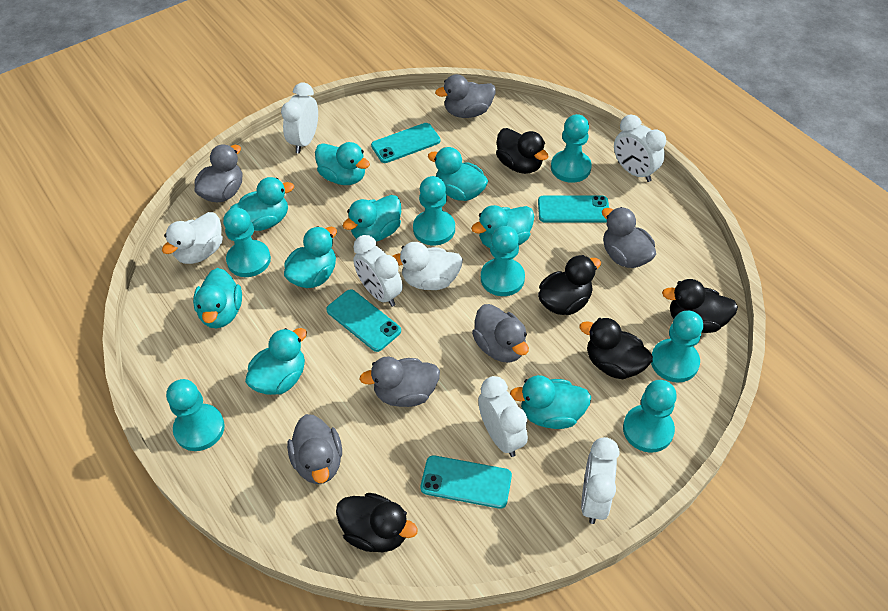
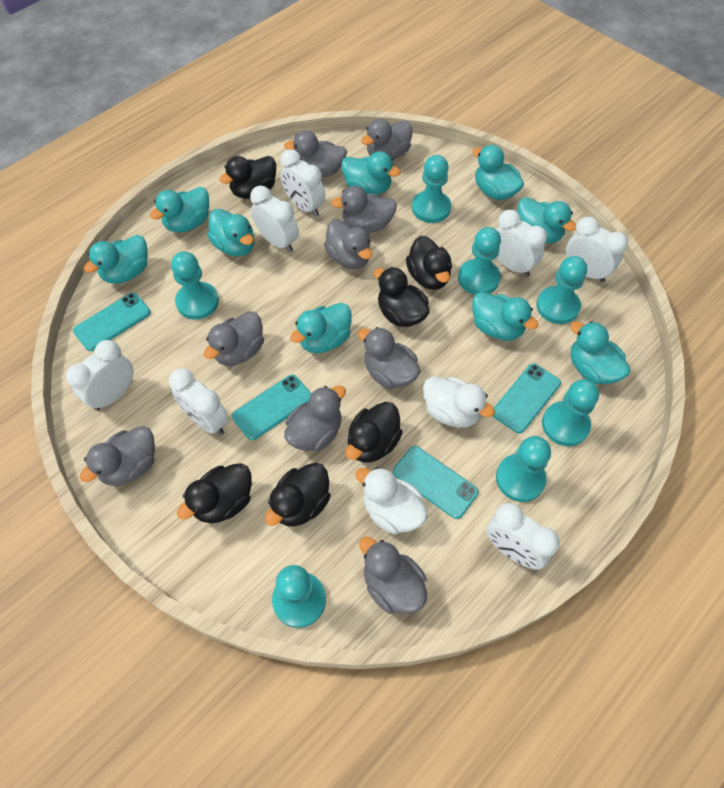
black duck: 5 -> 6
grey duck: 6 -> 9
white clock: 5 -> 7

